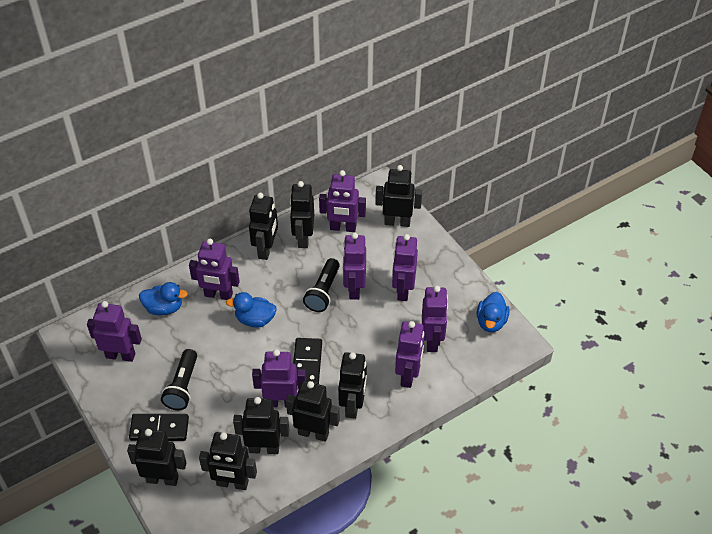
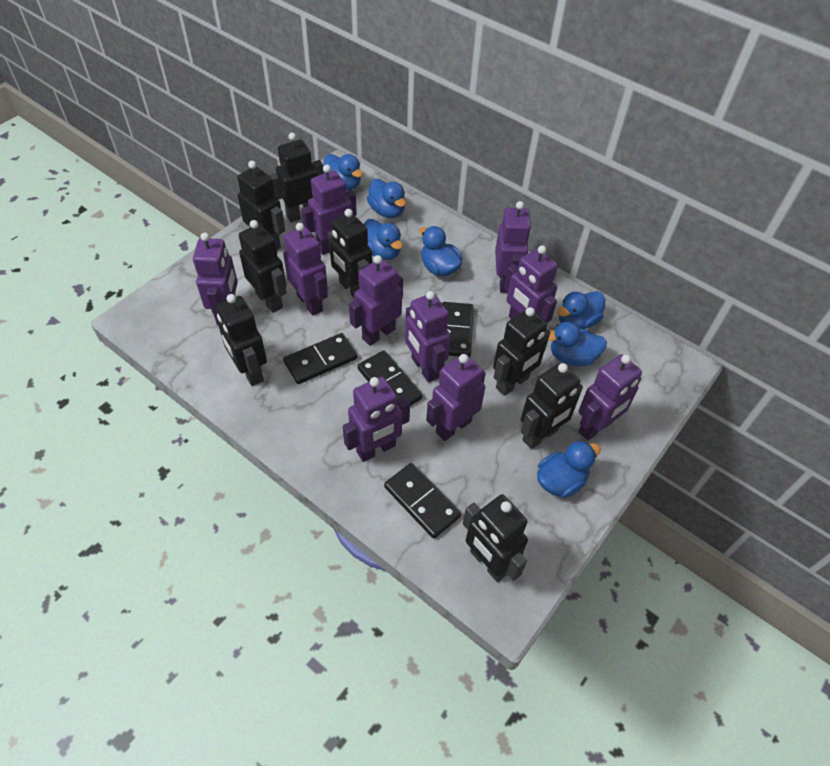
black domino: 2 -> 4
black flashlight: 2 -> 0
blue duck: 3 -> 7
purple robot: 8 -> 10

